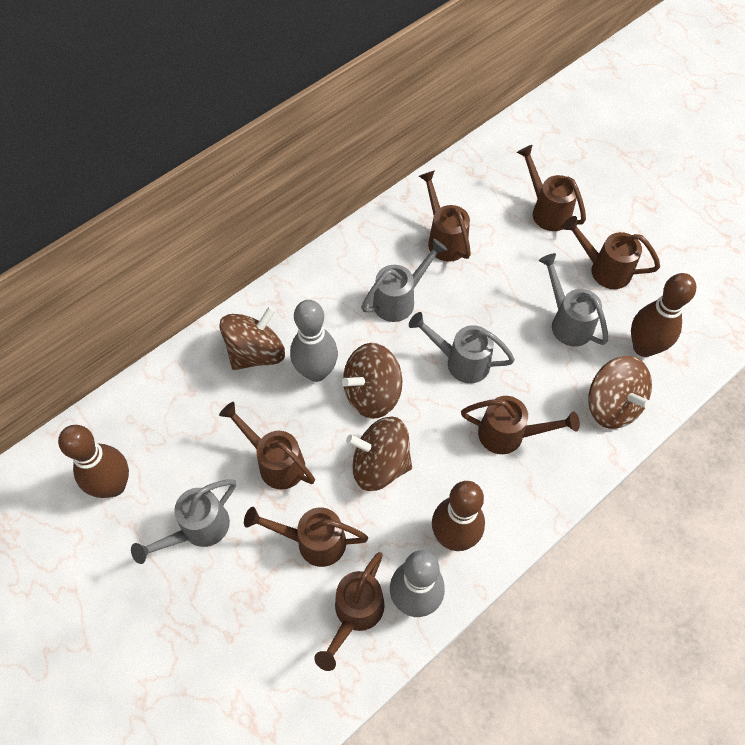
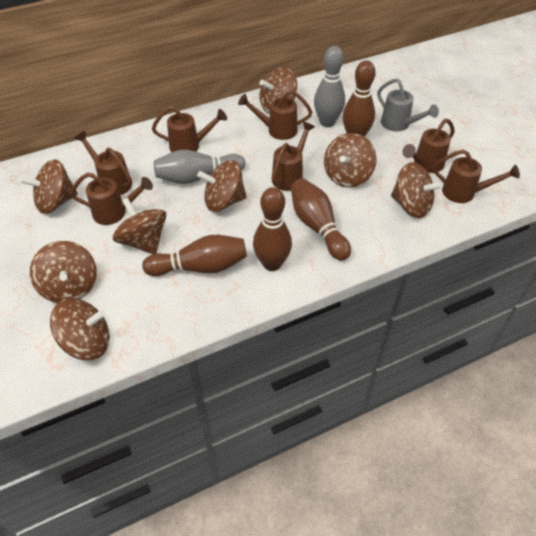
brown bowling pin: 3 -> 4
brown spinning top: 4 -> 8
grey watering can: 4 -> 1

